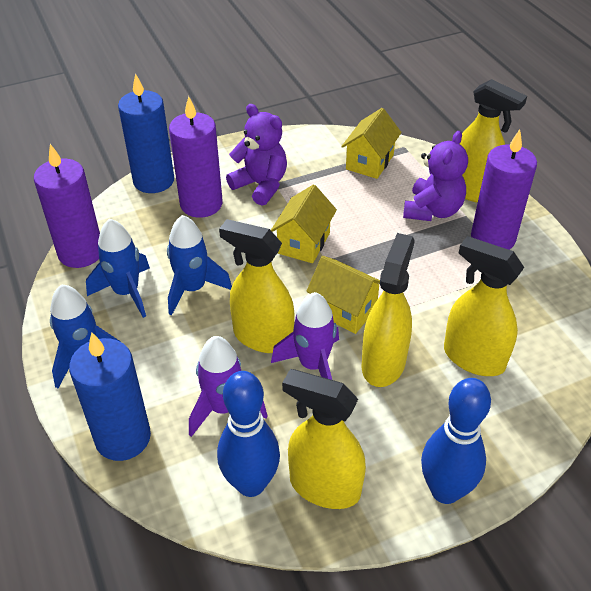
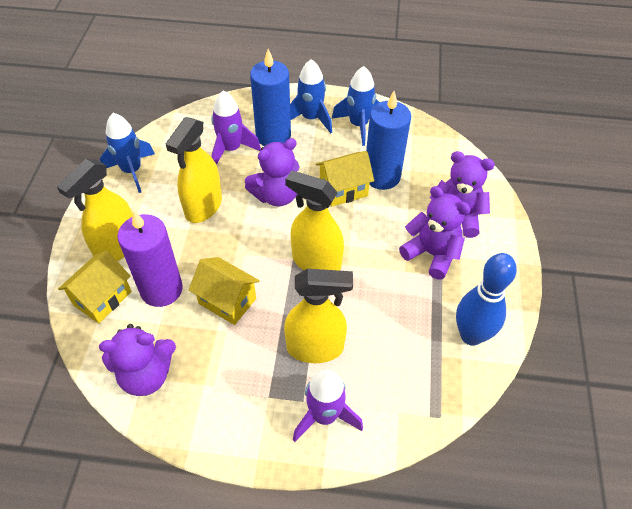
blue bowling pin: 2 -> 1
purple candle: 3 -> 1
purple teddy bear: 2 -> 4
yellow spray bottle: 5 -> 4

